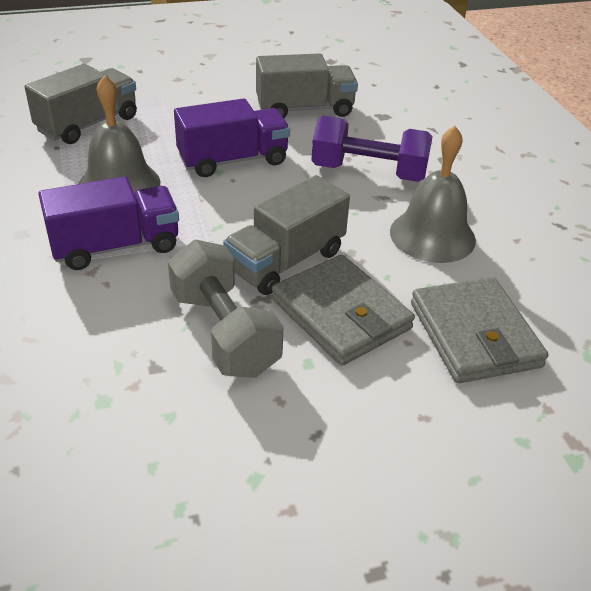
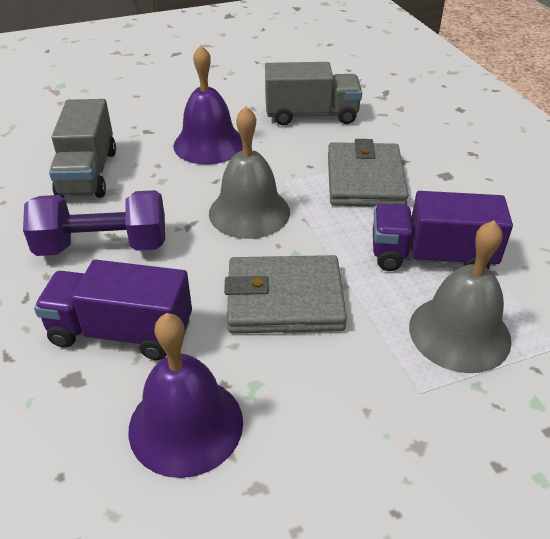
grey dumbbell: 1 -> 0
grey truck: 3 -> 2
purple bell: 0 -> 2

